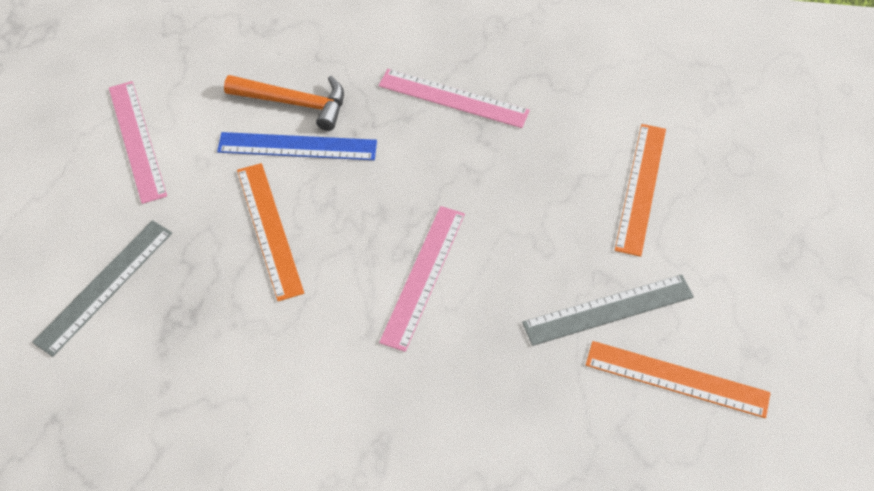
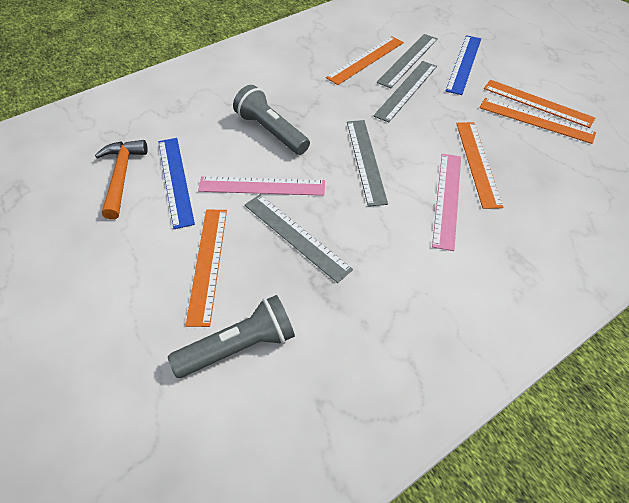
blue ruler: 1 -> 2
grey flashlight: 0 -> 2
grey ruler: 2 -> 4
orange ruler: 3 -> 5
pink ruler: 3 -> 2

